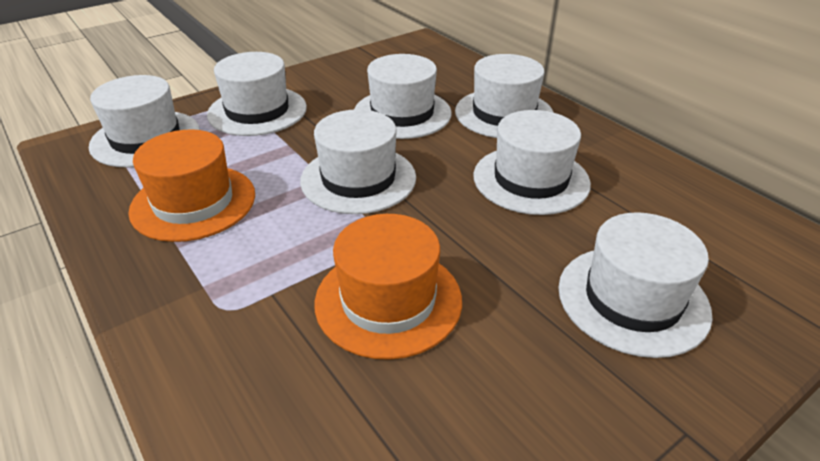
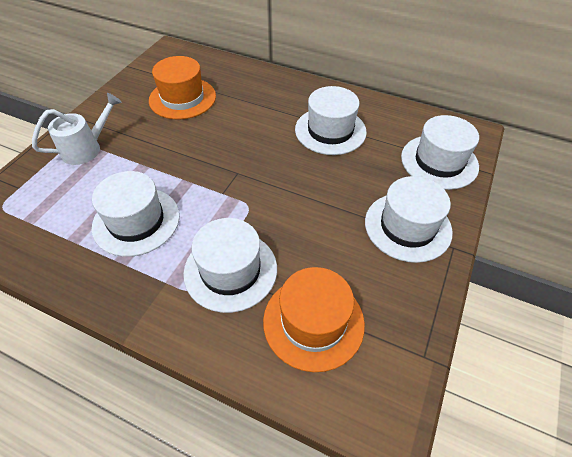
white hat: 7 -> 5
white watering can: 0 -> 1

